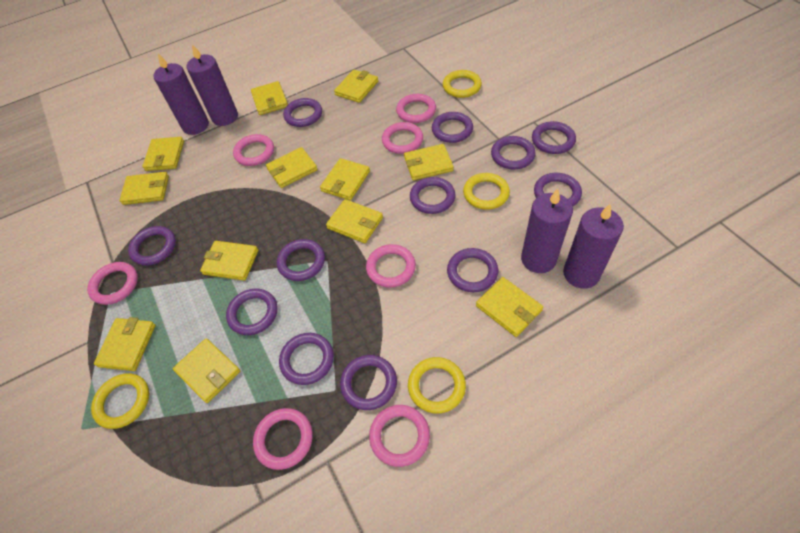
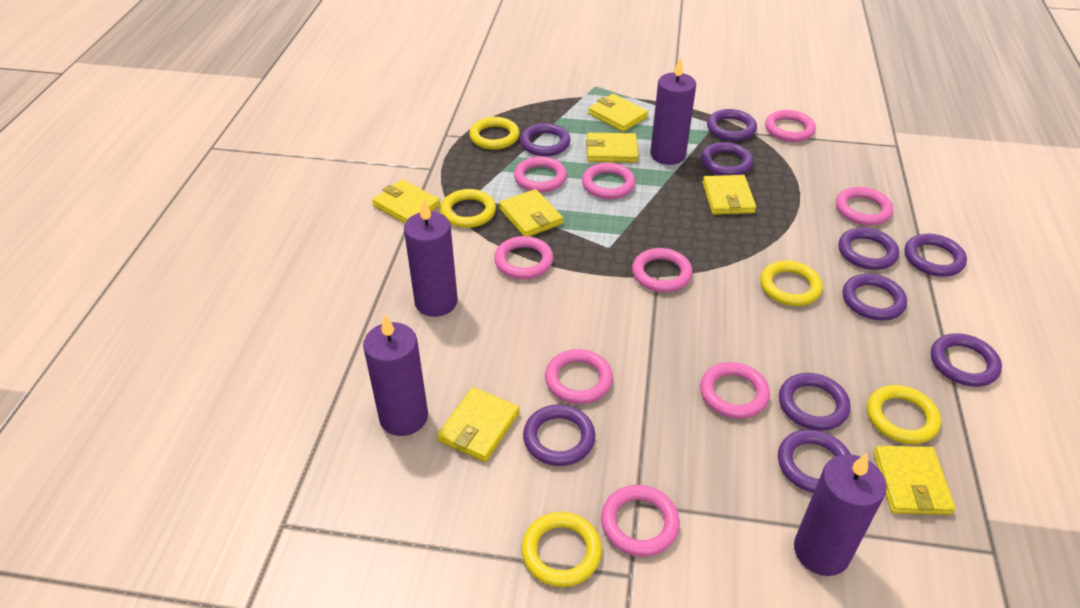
pink ring: 7 -> 9
purple ring: 12 -> 10
yellow ring: 4 -> 5
yellow wallet: 12 -> 7

